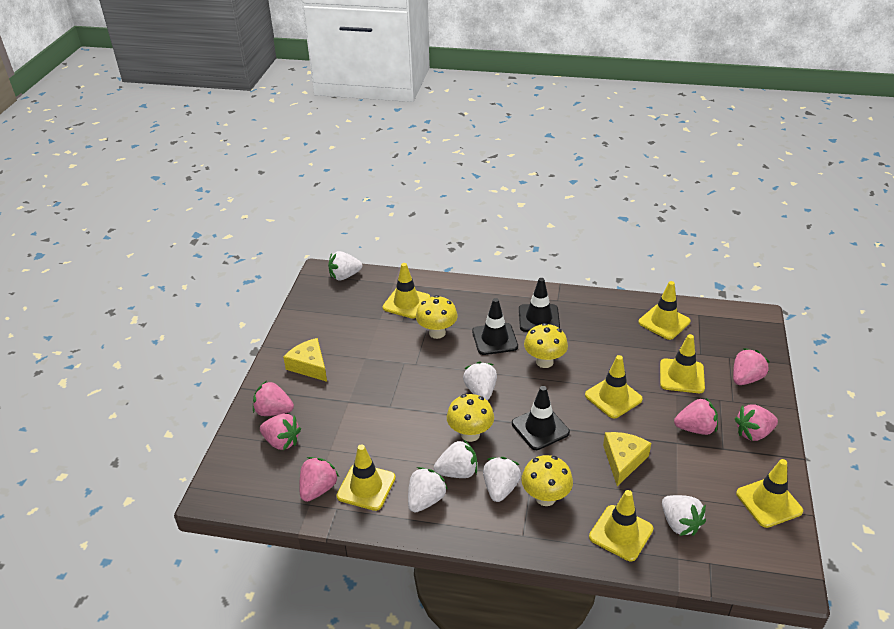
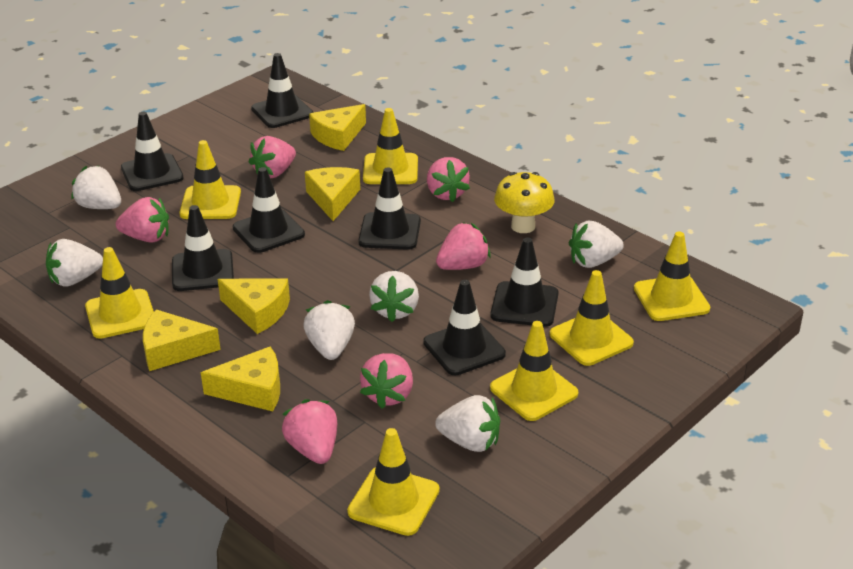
black traffic cone: 3 -> 7
yellow cheese: 2 -> 5
yellow mushroom: 4 -> 1

